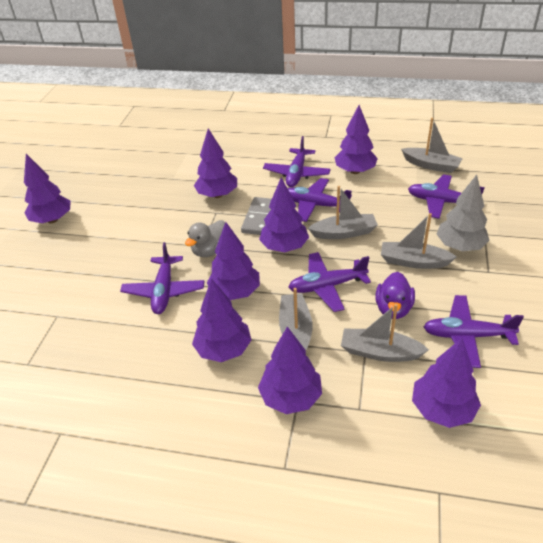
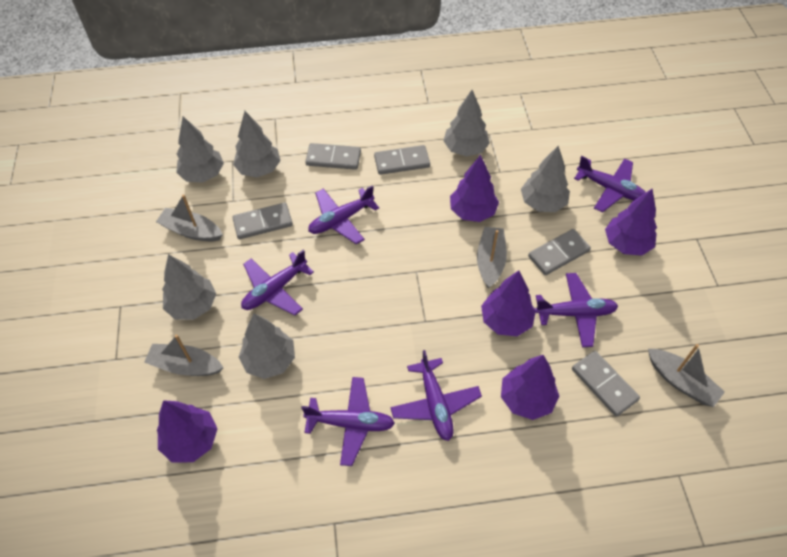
grey boat: 5 -> 4
grey domino: 1 -> 5
grey duck: 1 -> 0
grey tree: 1 -> 6
purple duck: 1 -> 0
purple tree: 8 -> 5

